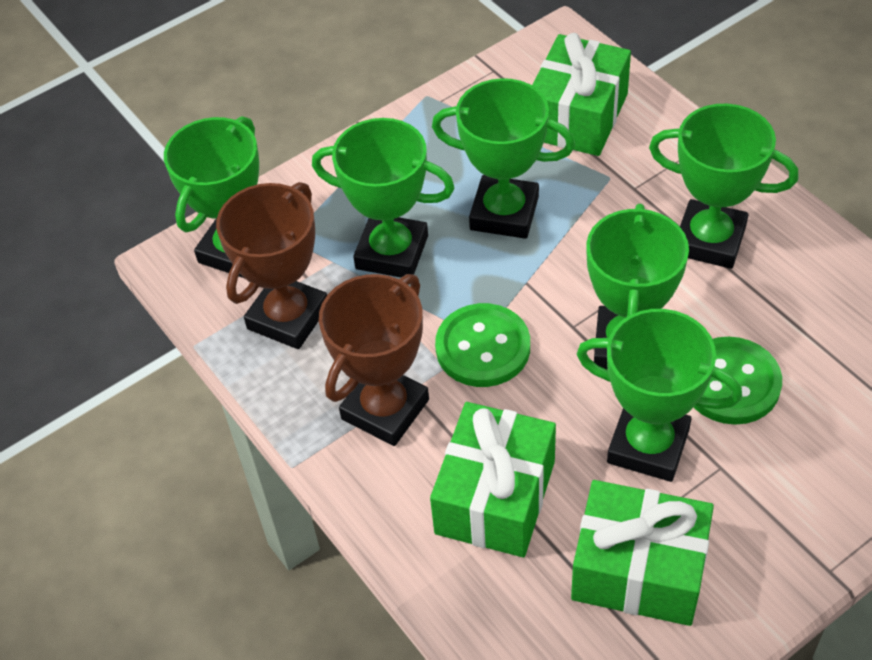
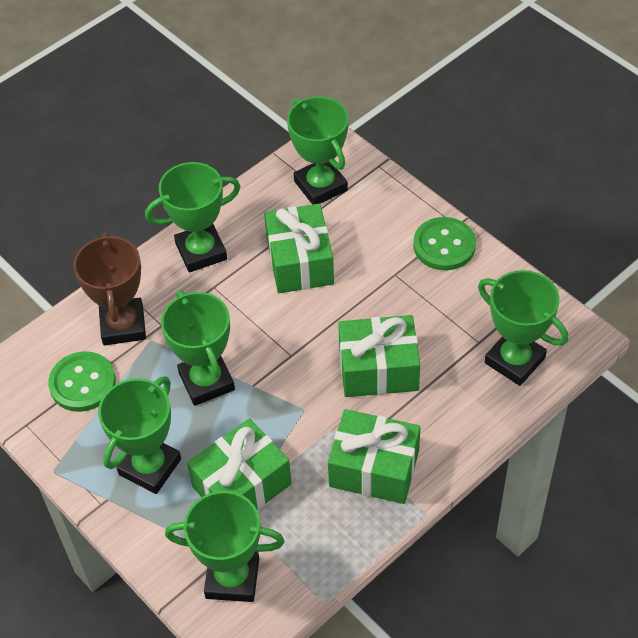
brown trophy: 2 -> 1
green gift: 3 -> 4

